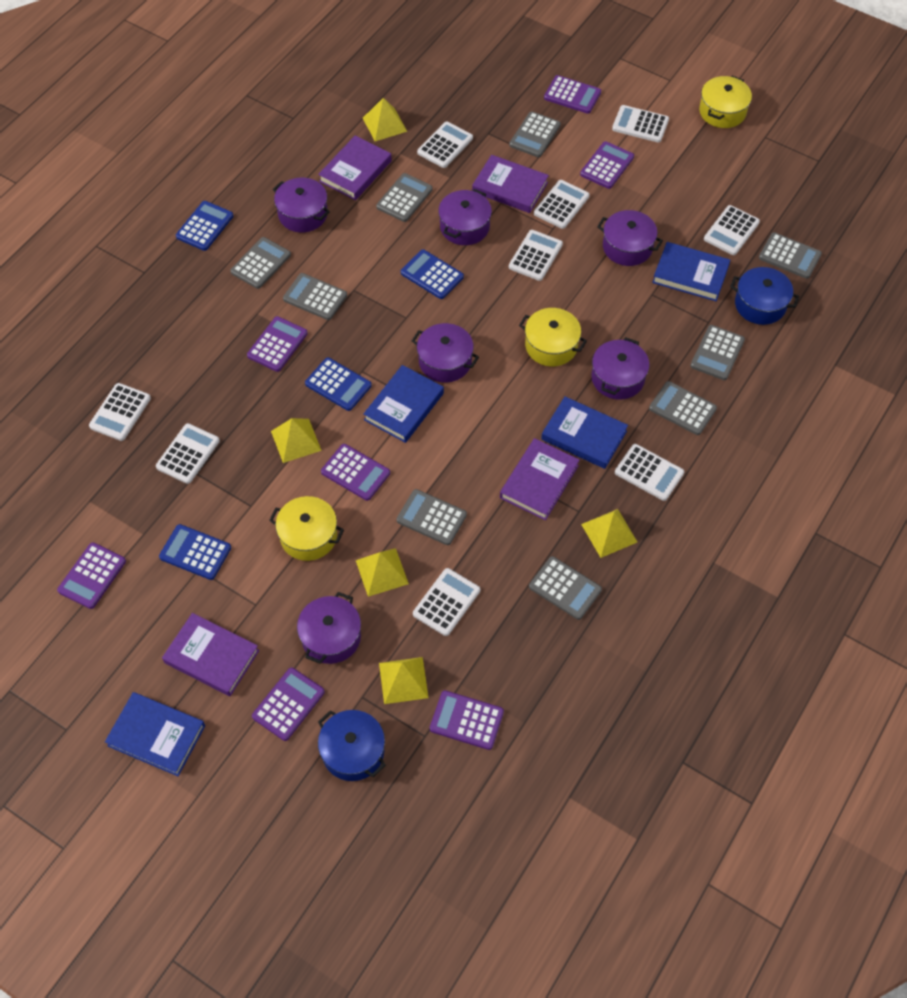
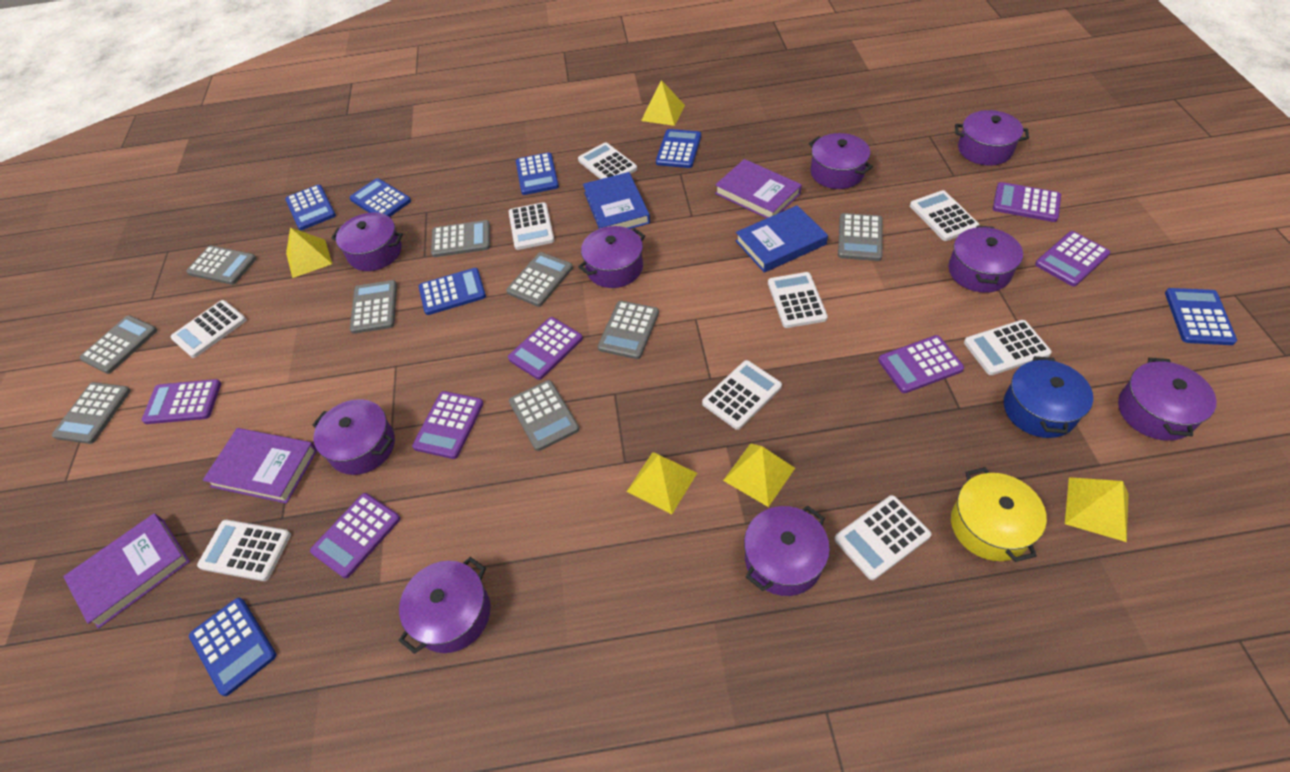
blue book: 4 -> 2
blue calculator: 4 -> 7
blue pot: 2 -> 1
purple book: 4 -> 3
purple pot: 6 -> 9
yellow pot: 3 -> 1

